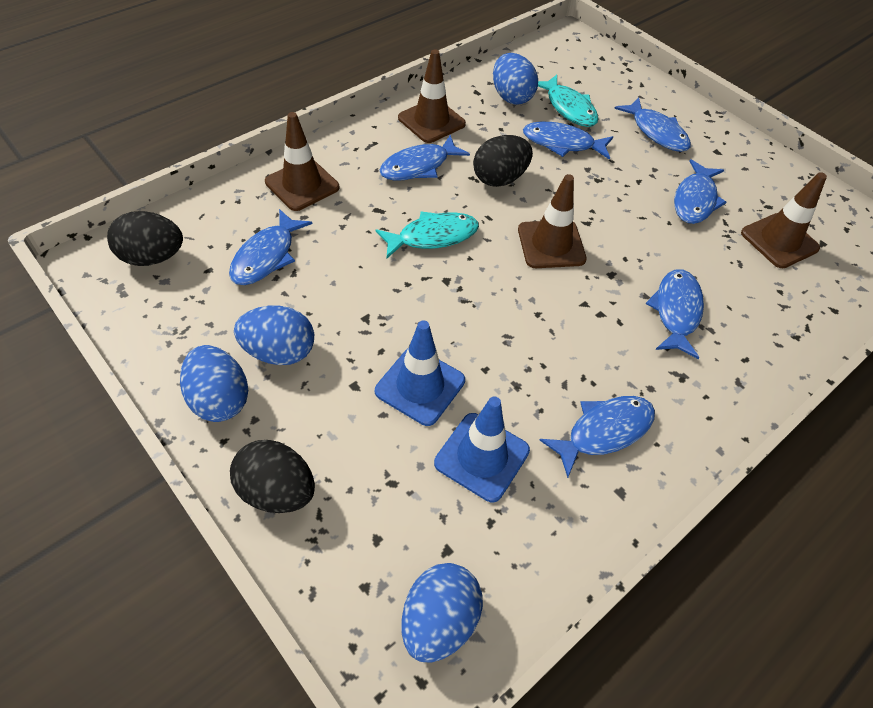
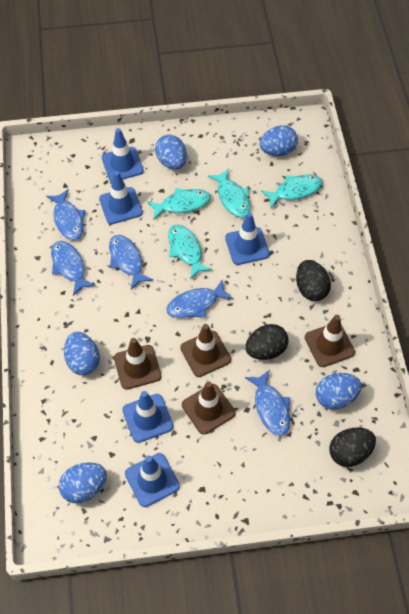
blue egg: 4 -> 5
blue fish: 7 -> 5
blue traffic cone: 2 -> 5
turquoise fish: 2 -> 4

